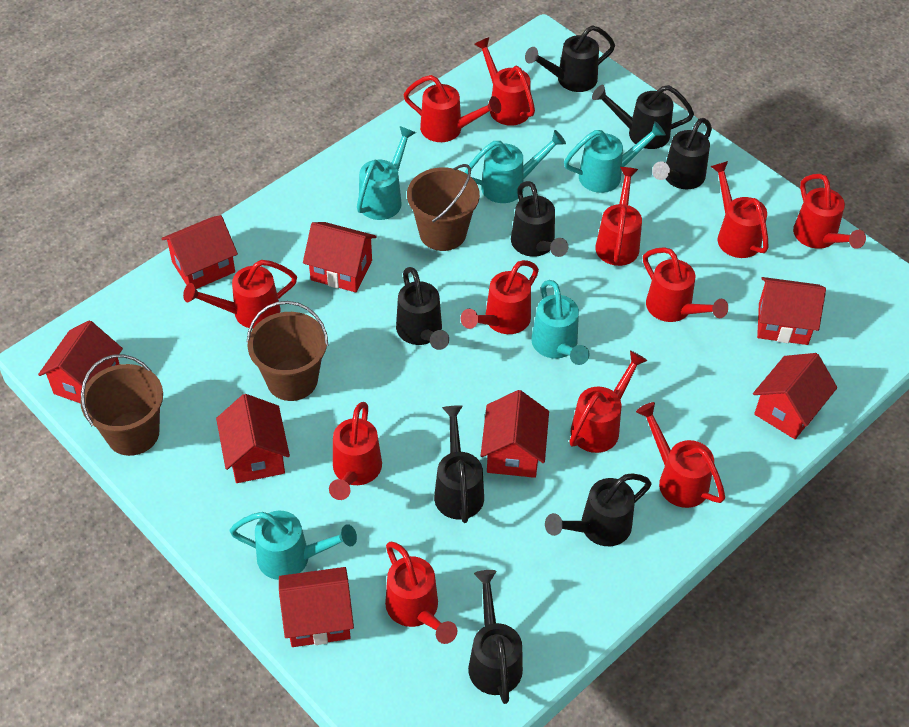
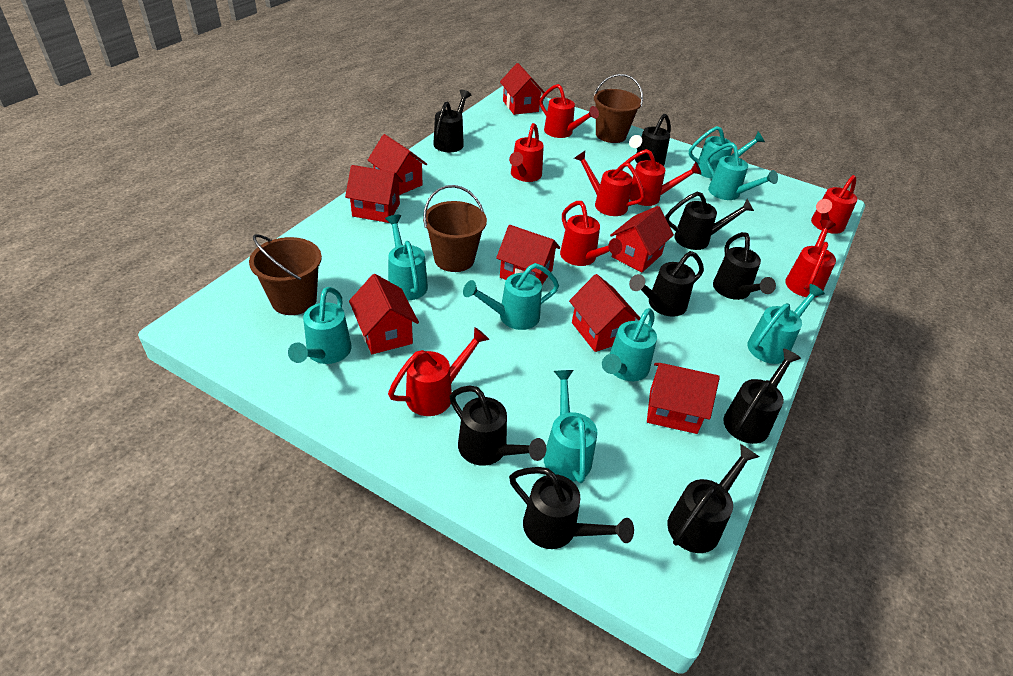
black watering can: 8 -> 9
red watering can: 12 -> 8
turquoise watering can: 5 -> 8

